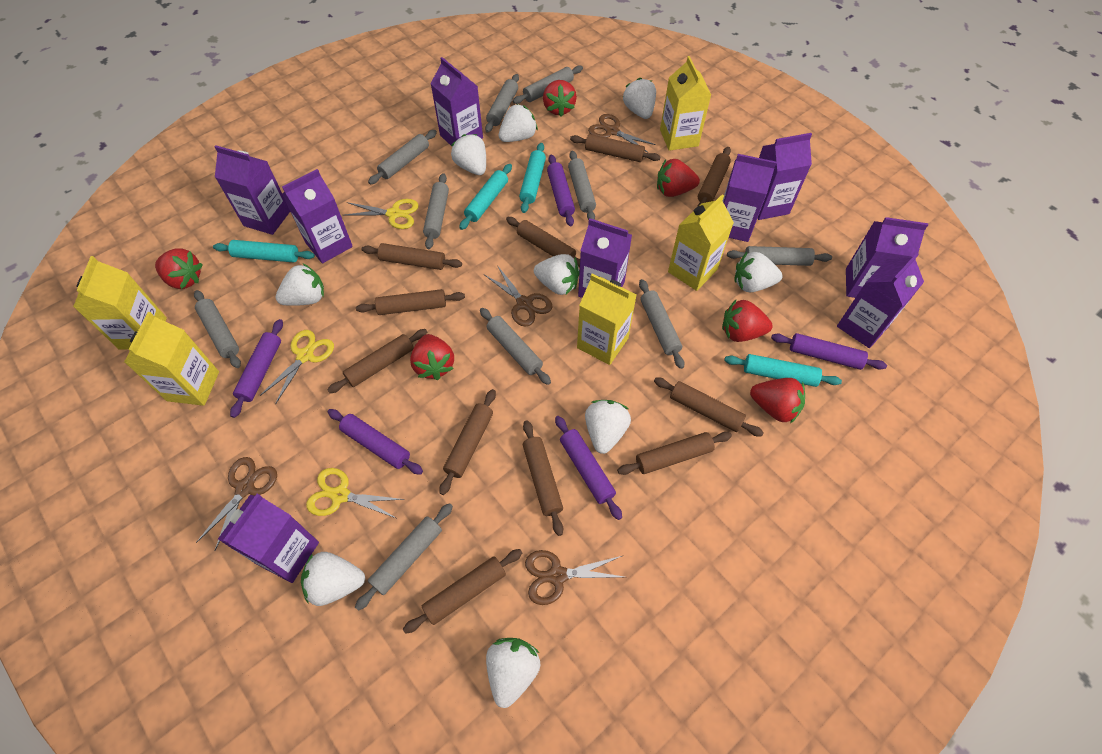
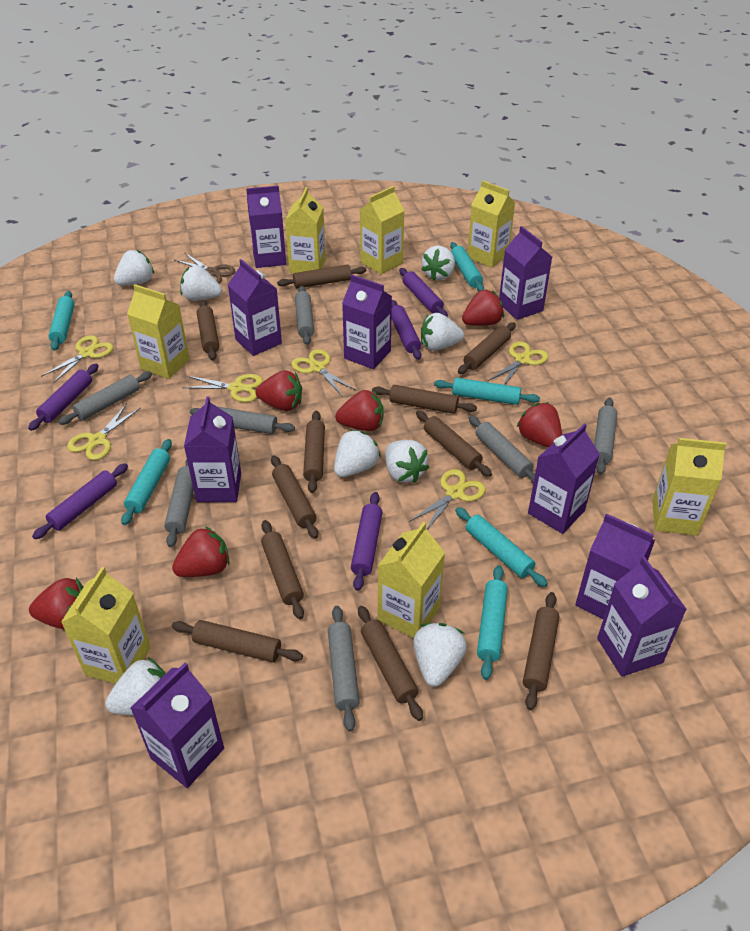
brown scissors: 4 -> 1
grey rolling pin: 10 -> 7
turquoise rolling pin: 4 -> 6
white strawberry: 9 -> 8
yellow carton: 5 -> 7
yellow scissors: 3 -> 6

